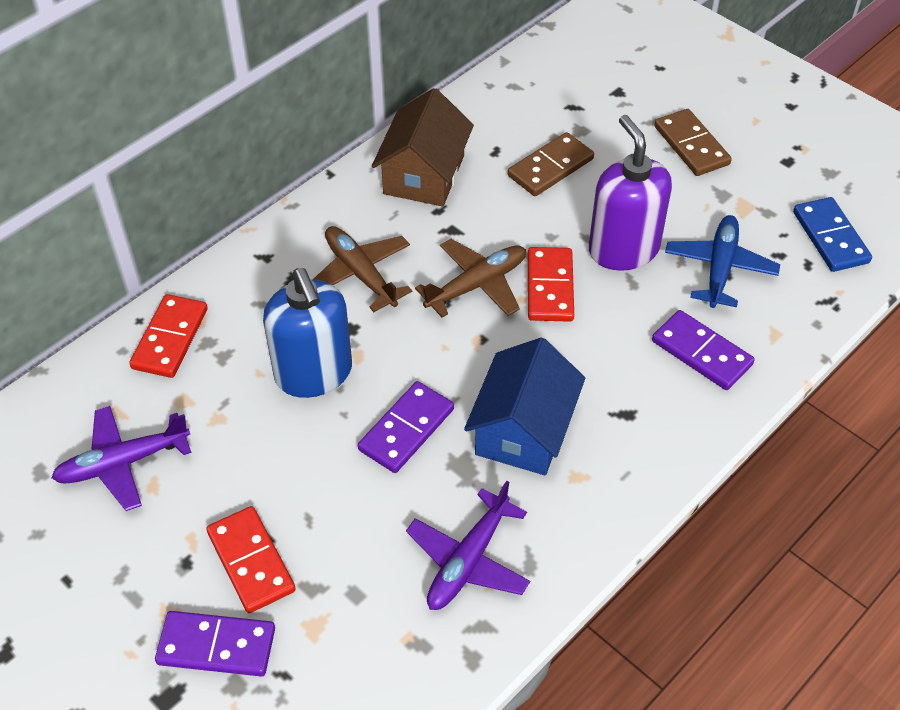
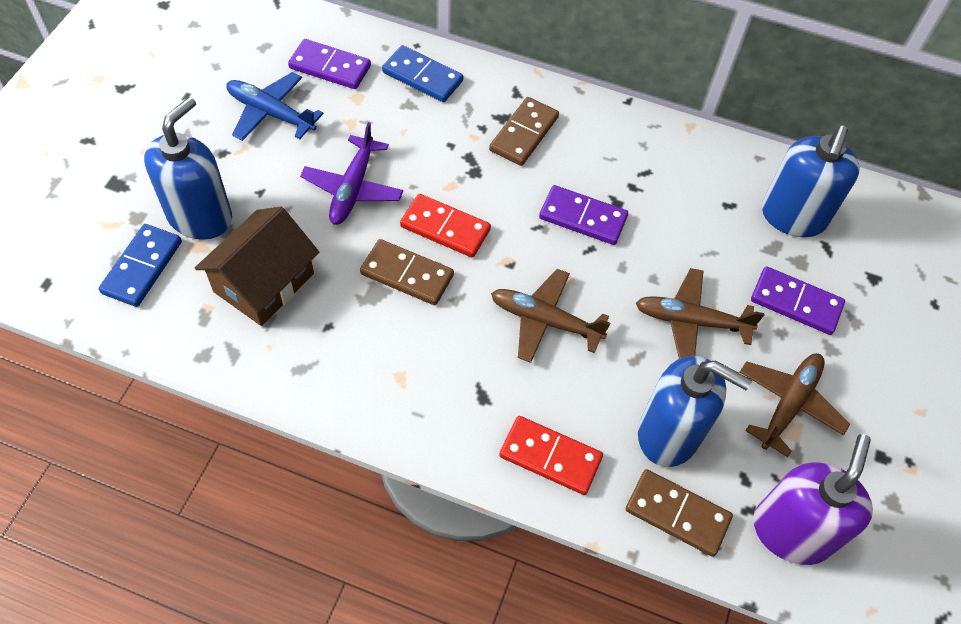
blue domino: 1 -> 2
blue house: 1 -> 0
blue soap dispenser: 1 -> 3
brown domino: 2 -> 3
brown plane: 2 -> 3
purple plane: 2 -> 1
red domino: 3 -> 2

